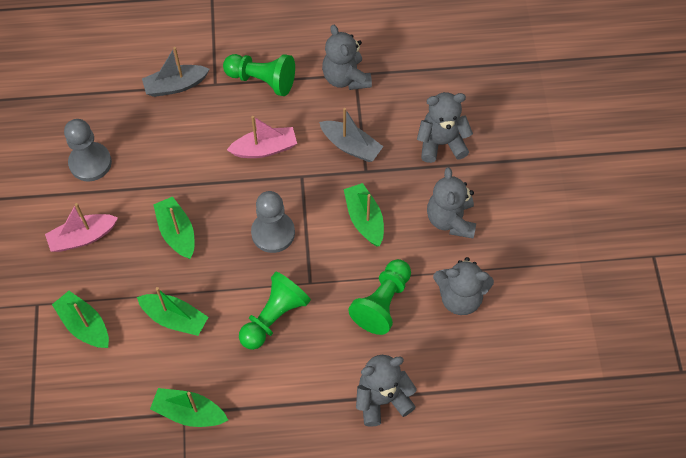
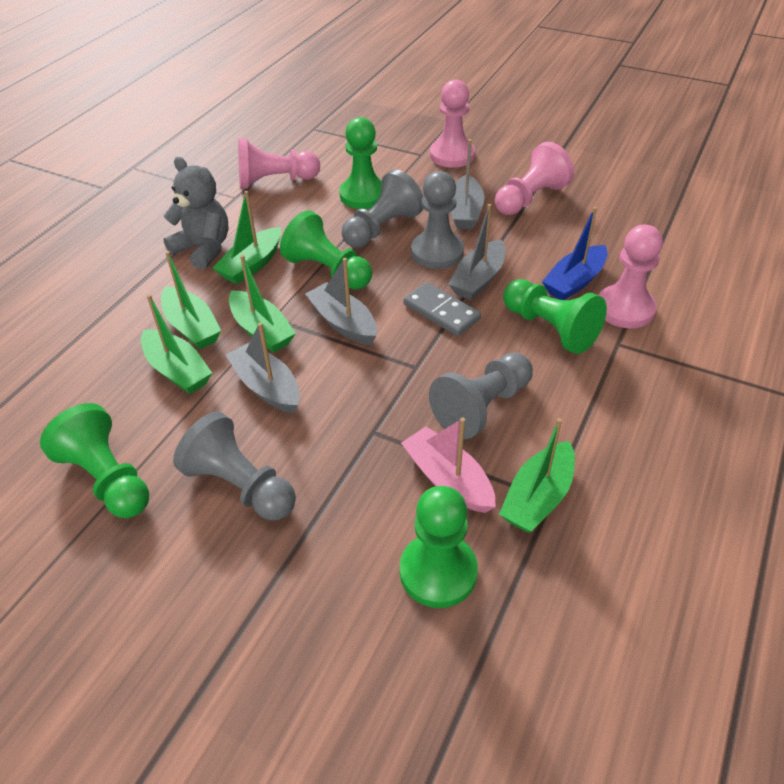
blue boat: 0 -> 1
green pawn: 3 -> 5
grey boat: 2 -> 4
grey domino: 0 -> 1
grey pawn: 2 -> 4
grey teddy bear: 5 -> 1
pink boat: 2 -> 1
pink pawn: 0 -> 4

